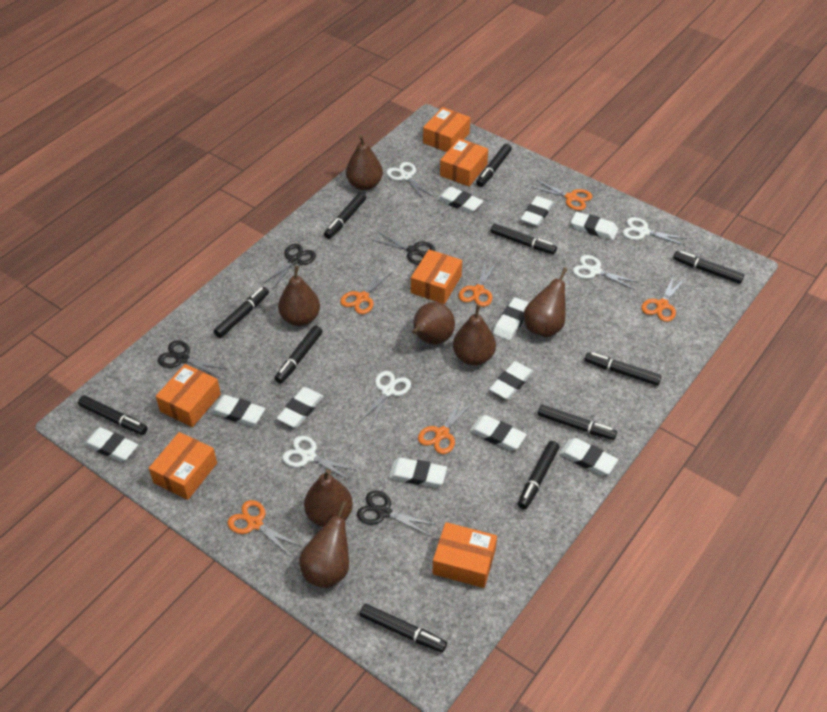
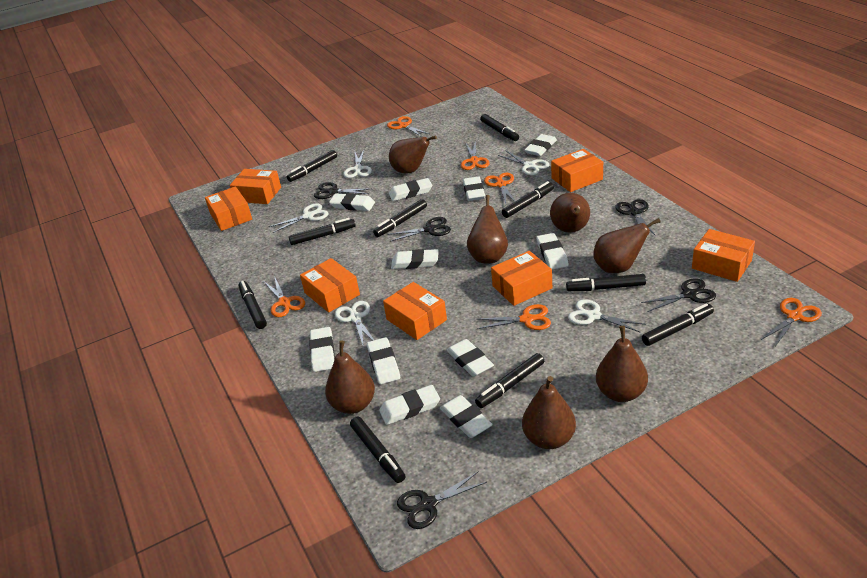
black marker: 11 -> 10
black scissors: 4 -> 5
orange box: 6 -> 7

